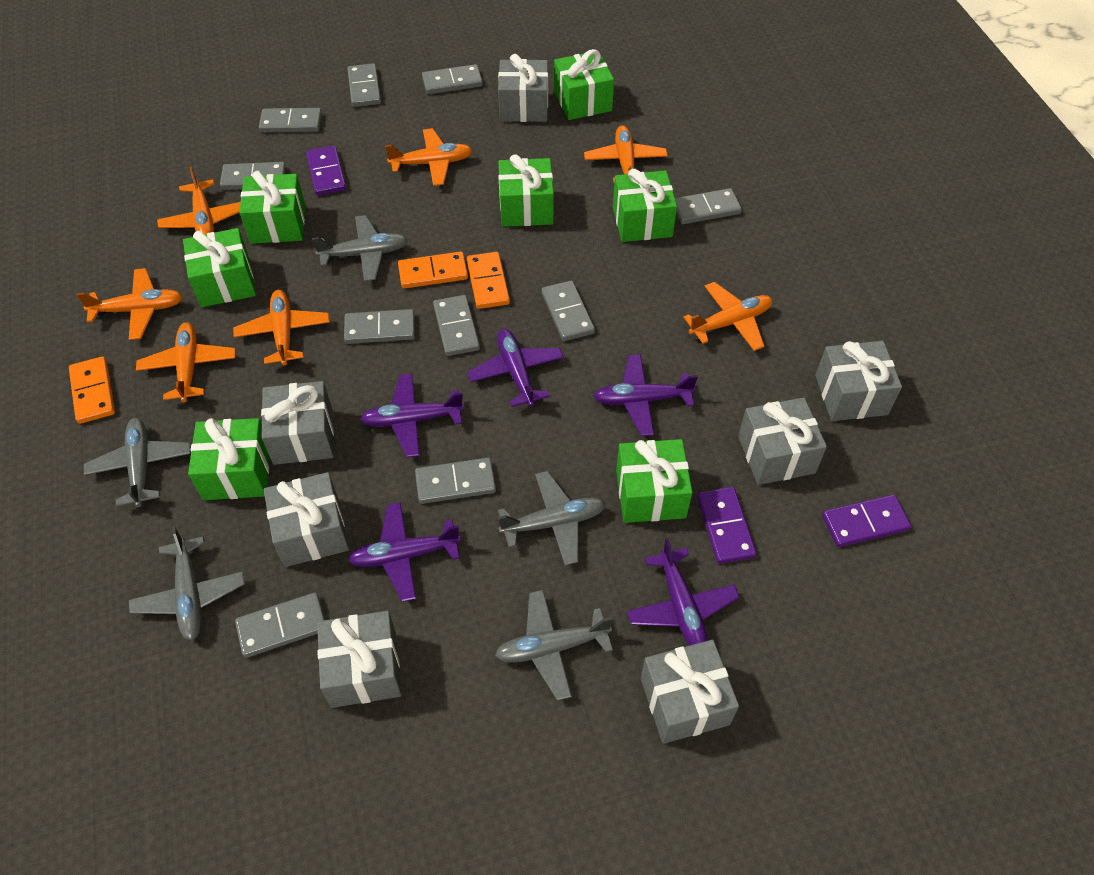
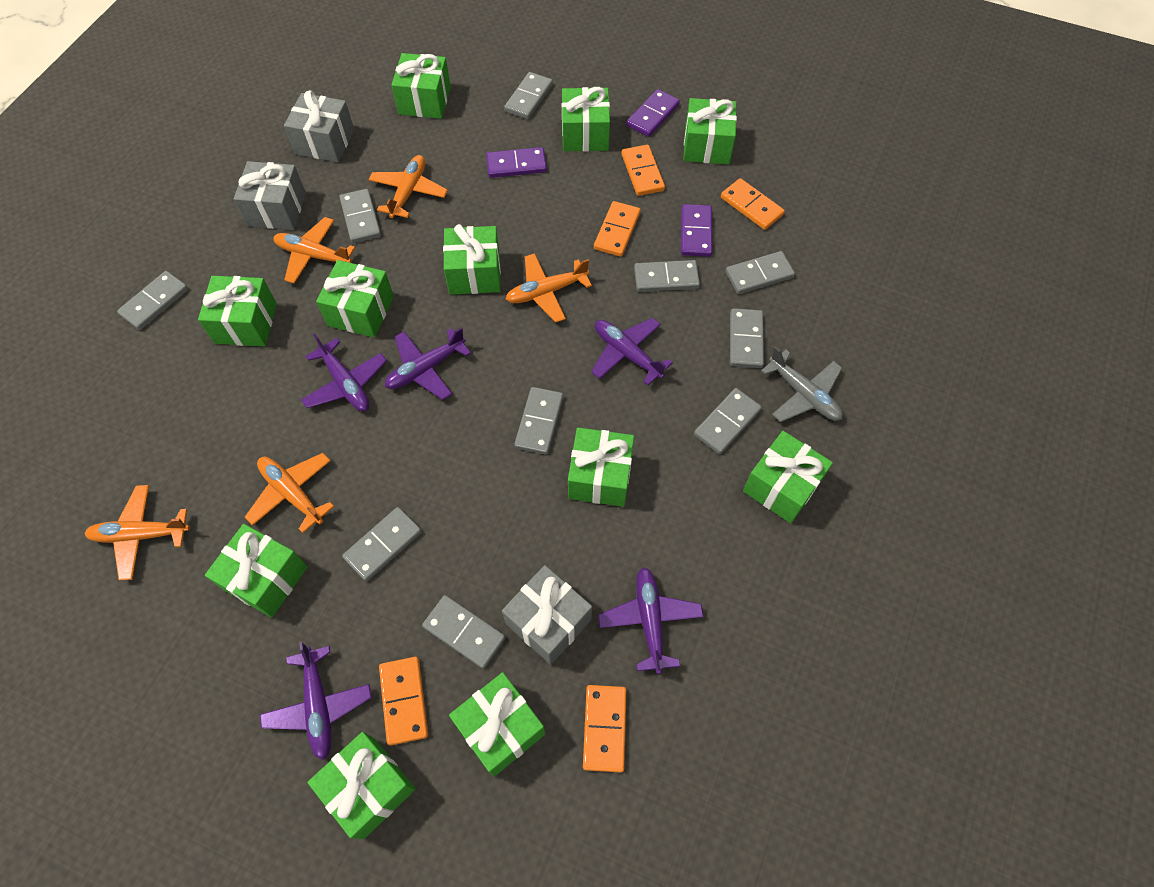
green gift: 7 -> 11
grey gift: 7 -> 3
grey plane: 5 -> 1
orange domino: 3 -> 5
orange plane: 7 -> 5

